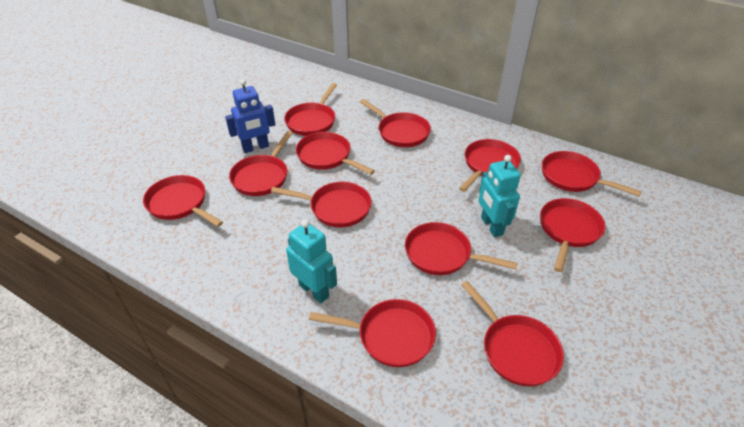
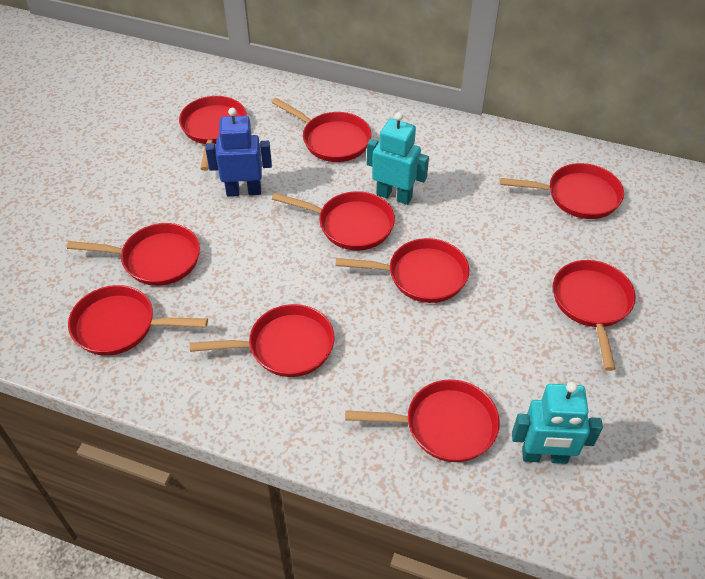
red pan: 12 -> 10

